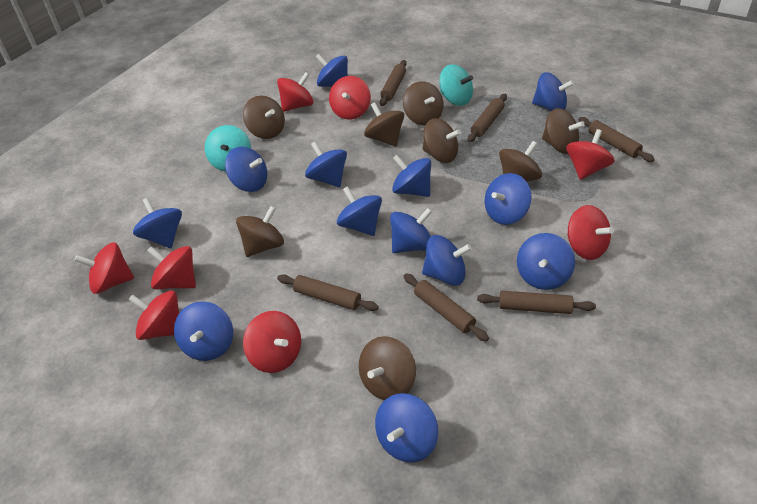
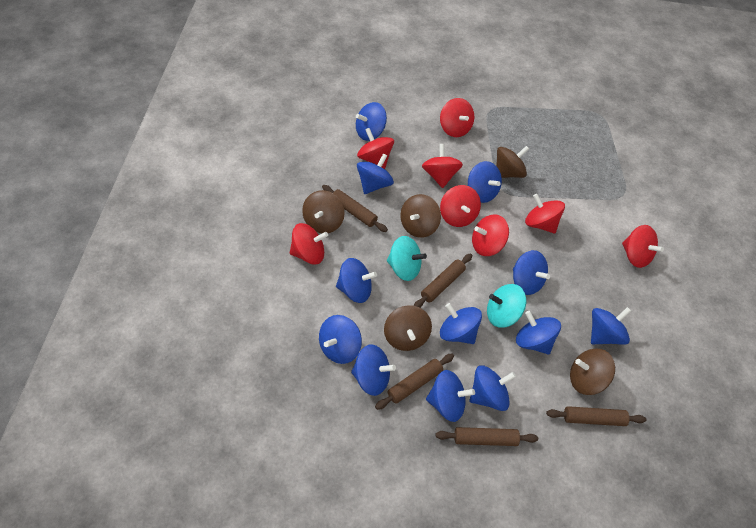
blue spinning top: 13 -> 12
brown rolling pin: 6 -> 5
brown spinning top: 8 -> 5

